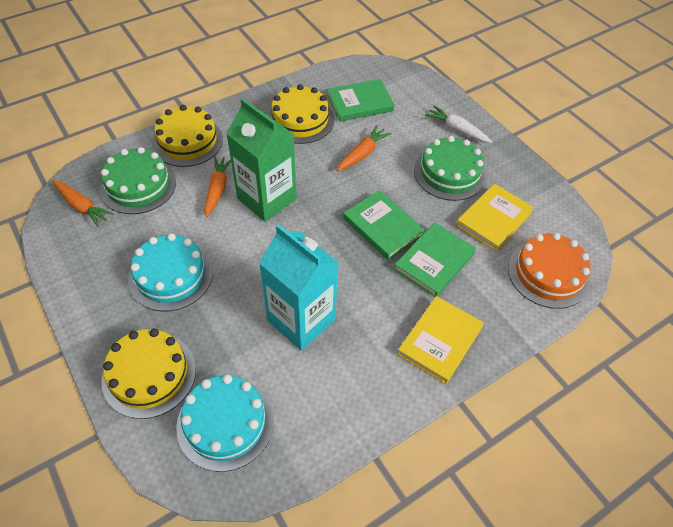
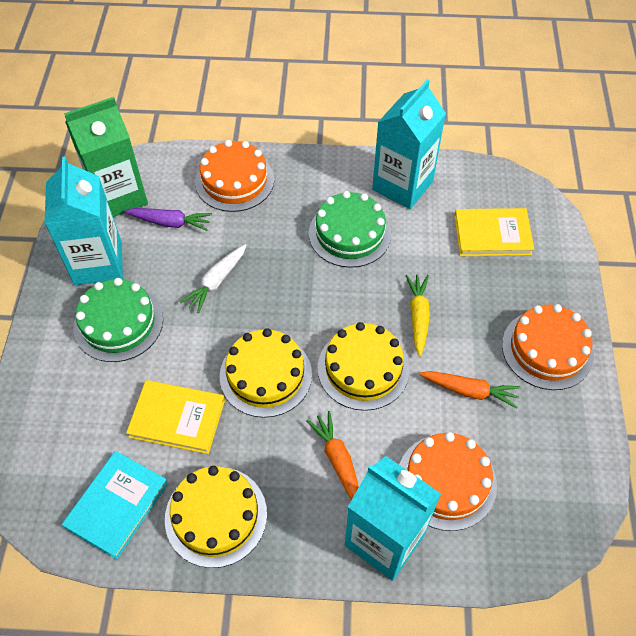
green book: 3 -> 0
orange cake: 1 -> 3
orange carrot: 3 -> 2
purple carrot: 0 -> 1
turquoise book: 0 -> 1
turquoise cake: 2 -> 0
turquoise carton: 1 -> 3
yellow carrot: 0 -> 1

